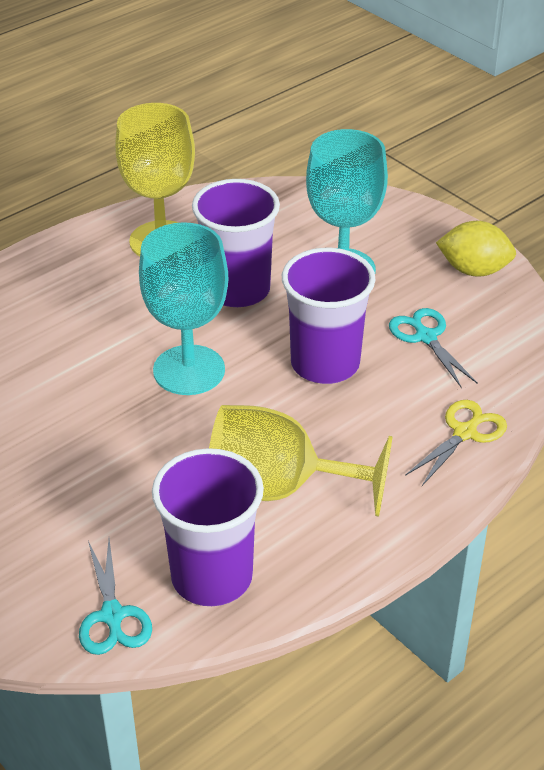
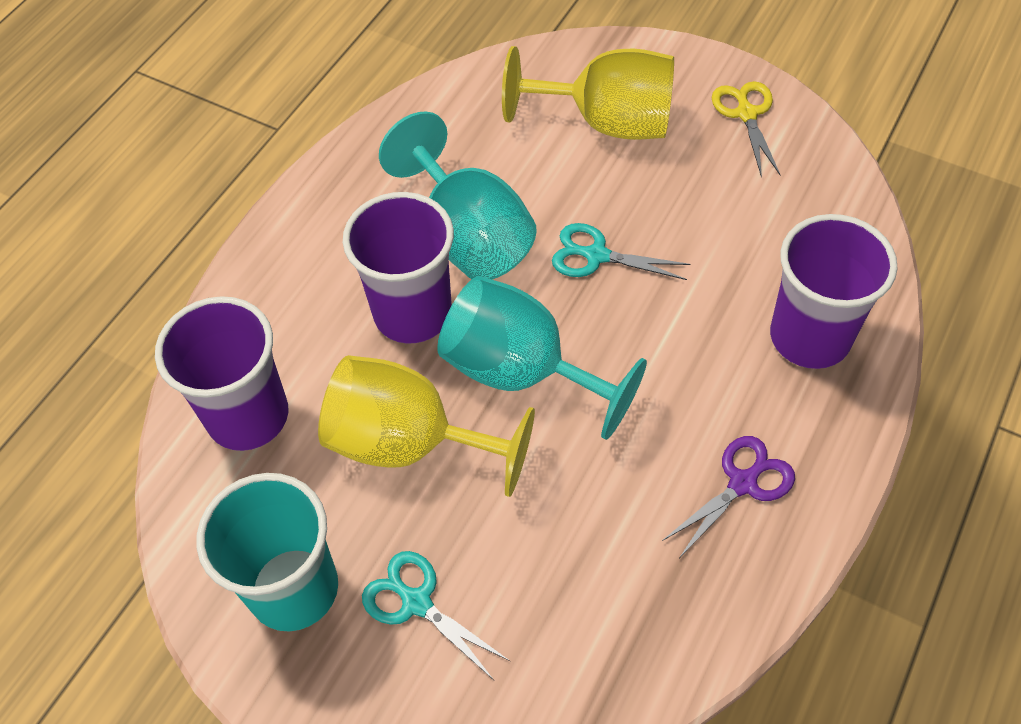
purple scissors: 0 -> 1
turquoise cup: 0 -> 1
yellow lemon: 1 -> 0

